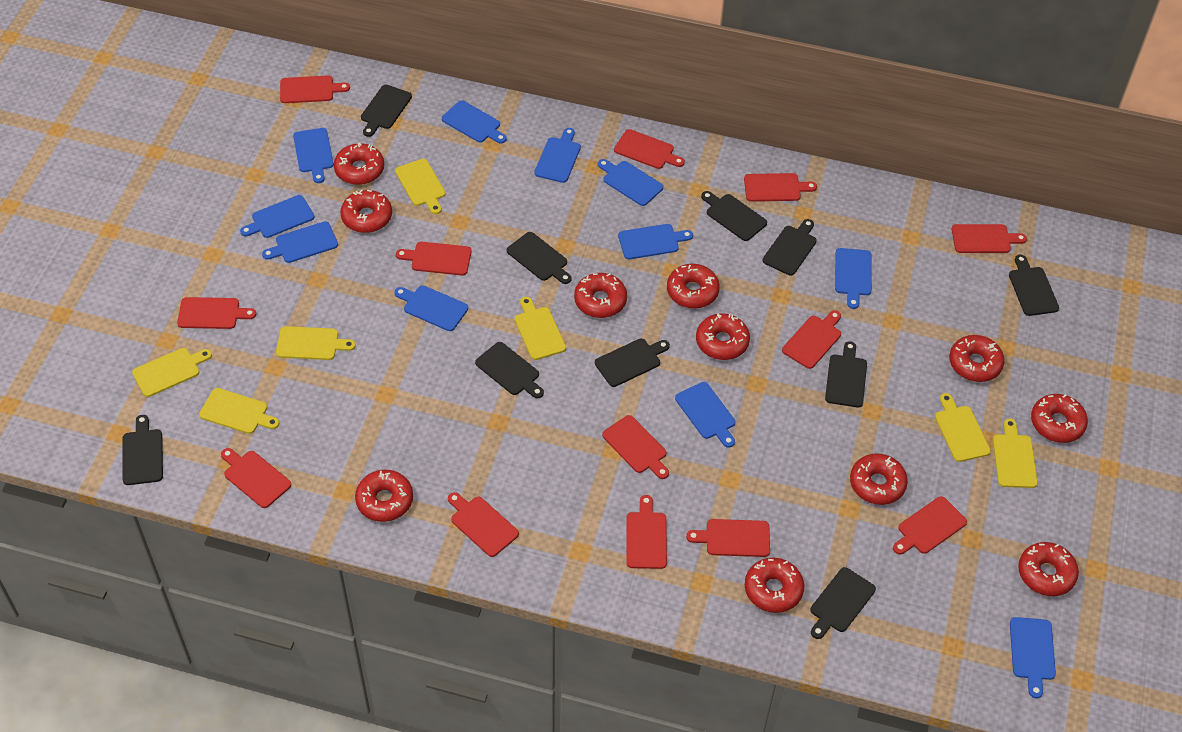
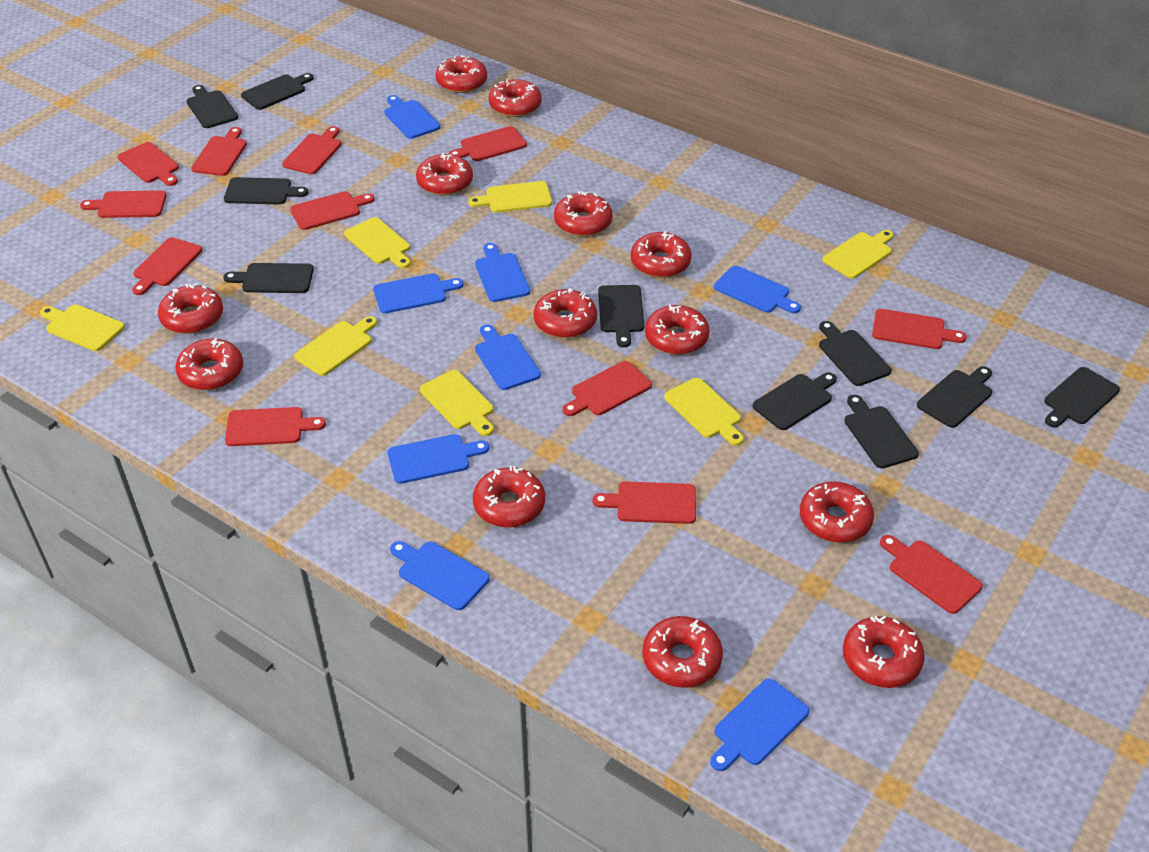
blue cutting board: 11 -> 8
red cutting board: 13 -> 12
red donut: 11 -> 13

